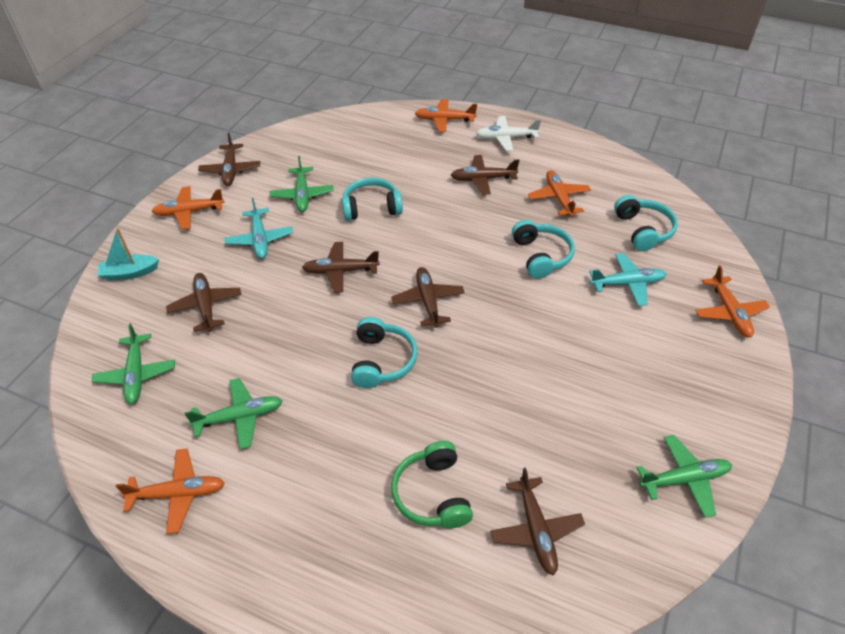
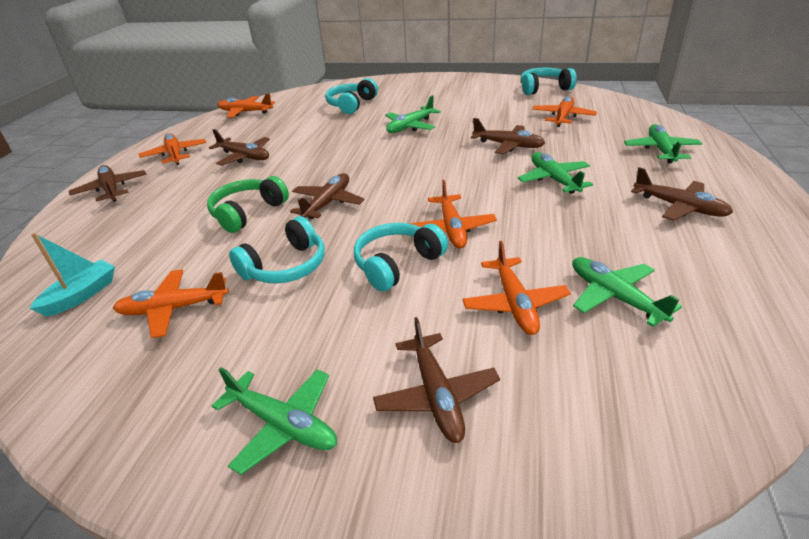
green plane: 4 -> 5
orange plane: 5 -> 6
turquoise plane: 2 -> 0
white plane: 1 -> 0

